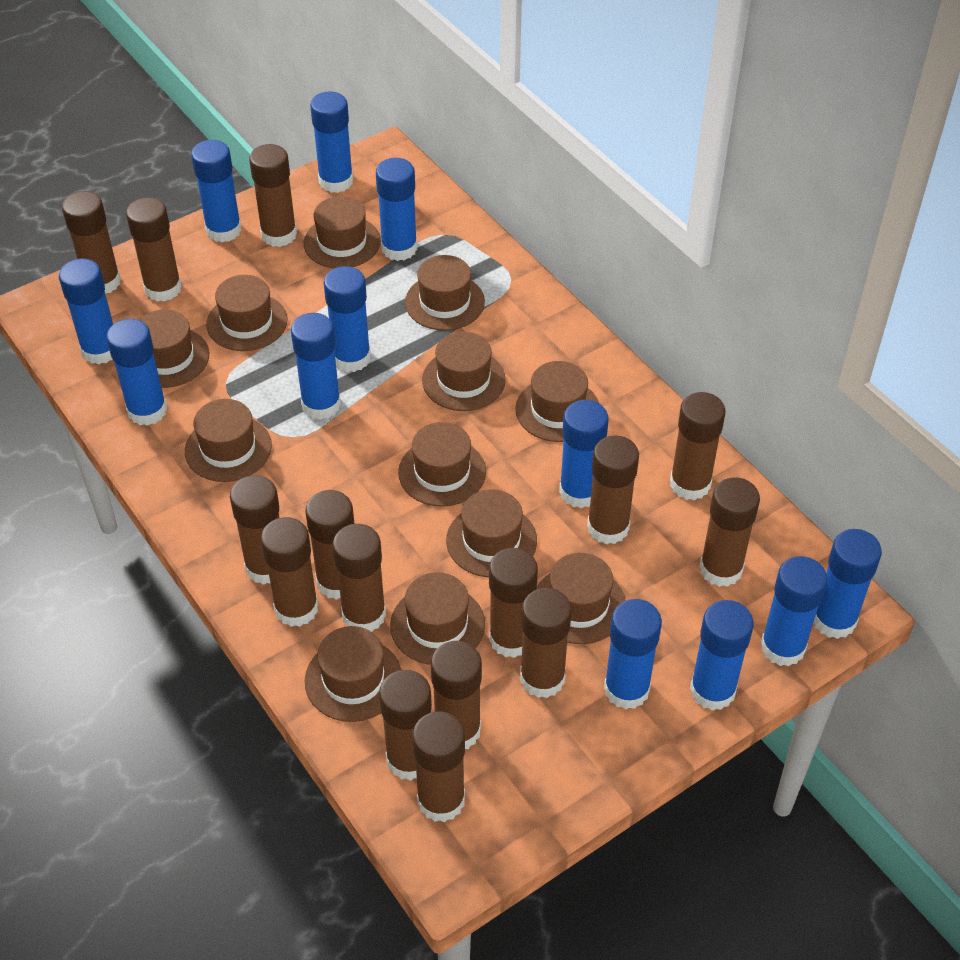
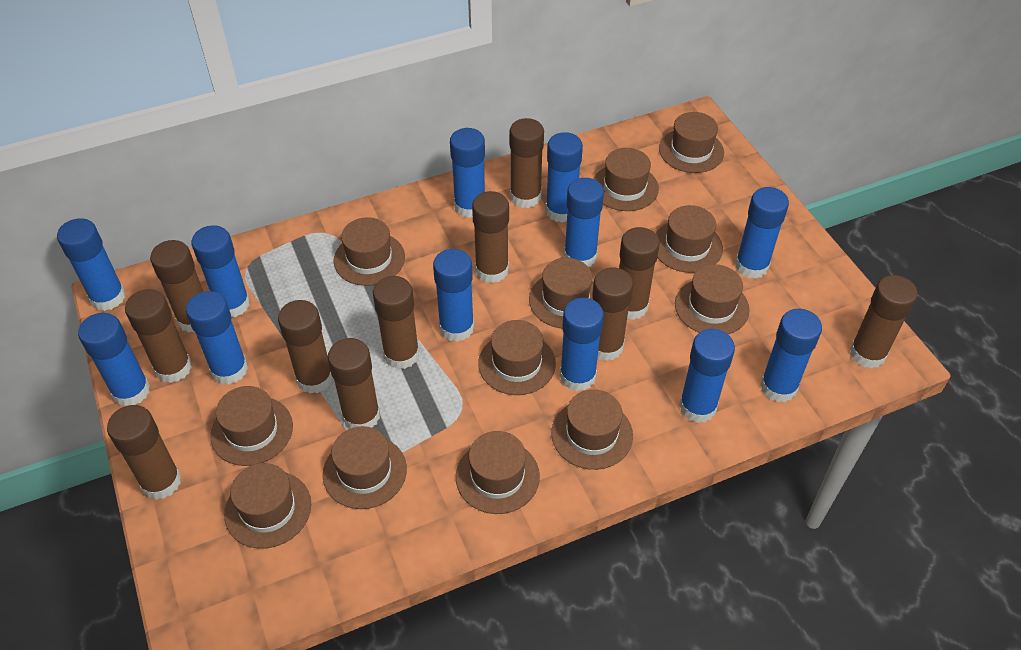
brown glue stick: 15 -> 11

